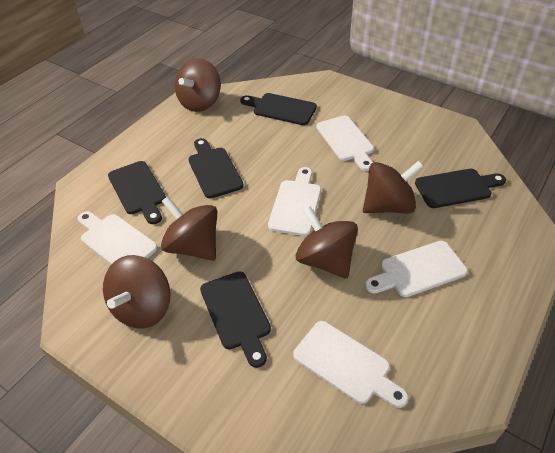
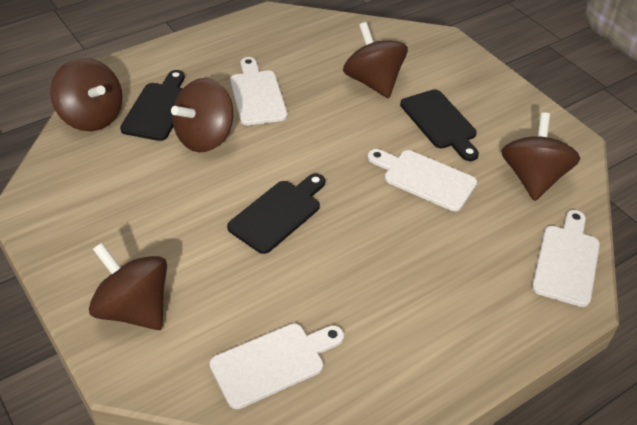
black cutting board: 5 -> 3
white cutting board: 5 -> 4

